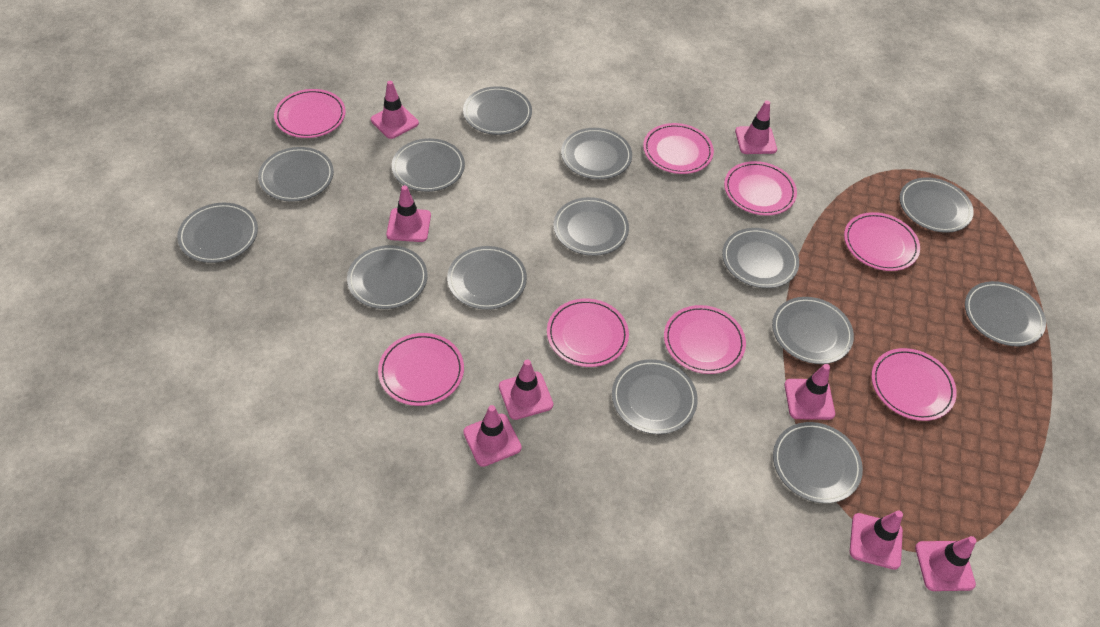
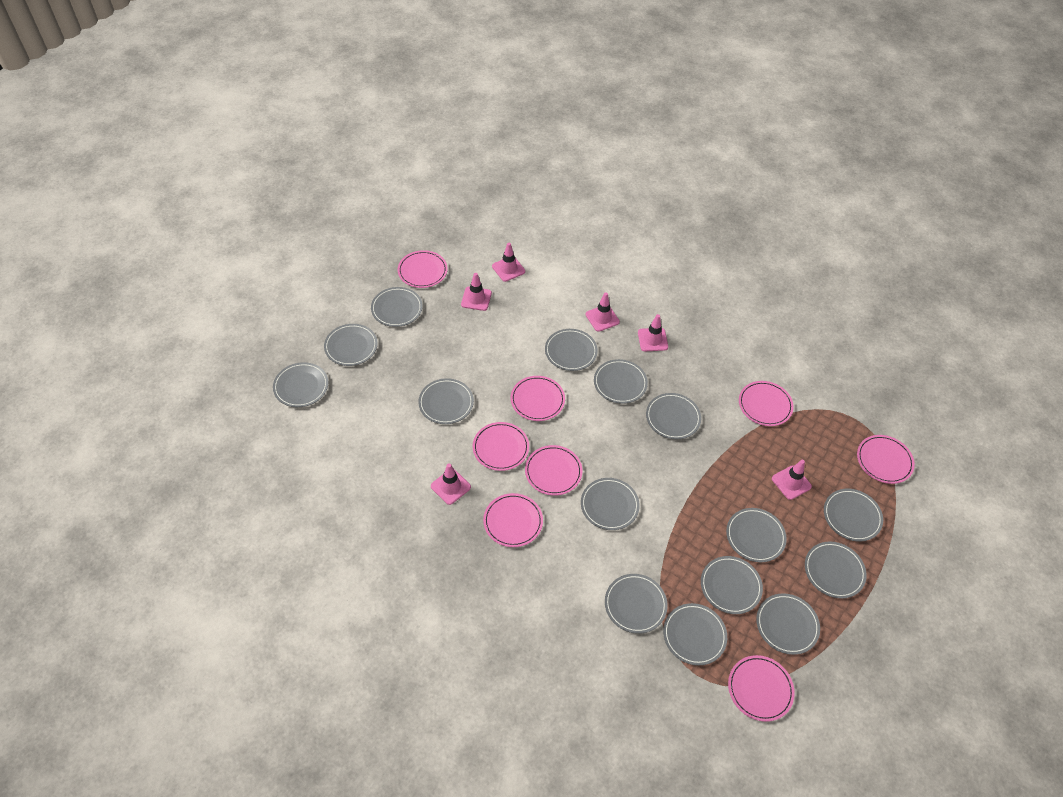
grey plate: 14 -> 15
pink traffic cone: 8 -> 6

